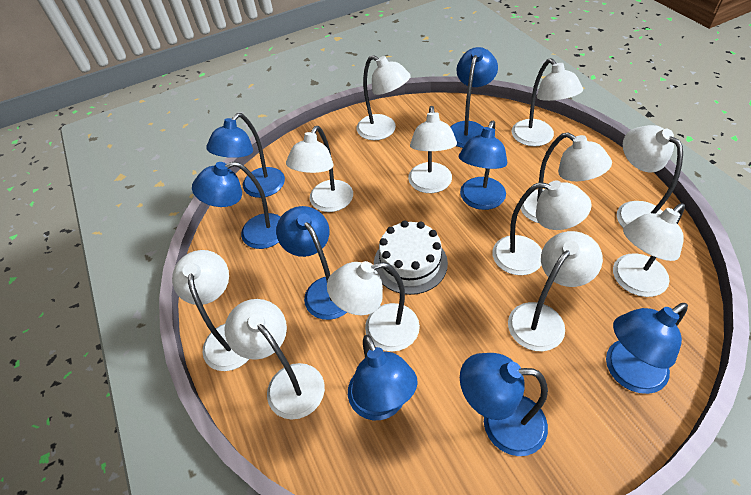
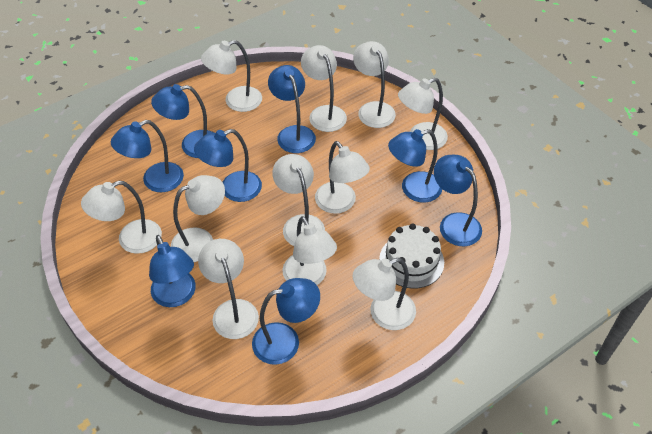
white lamp: 12 -> 11

